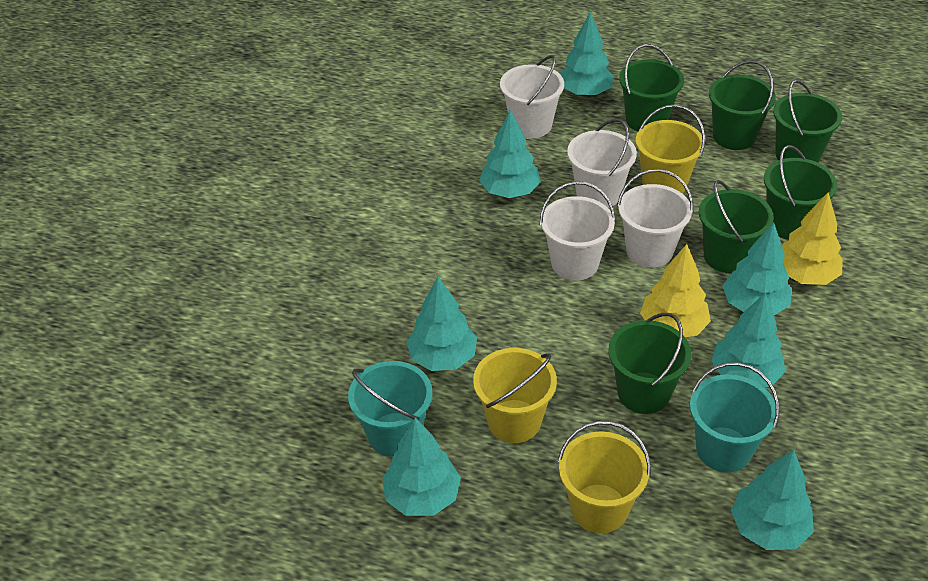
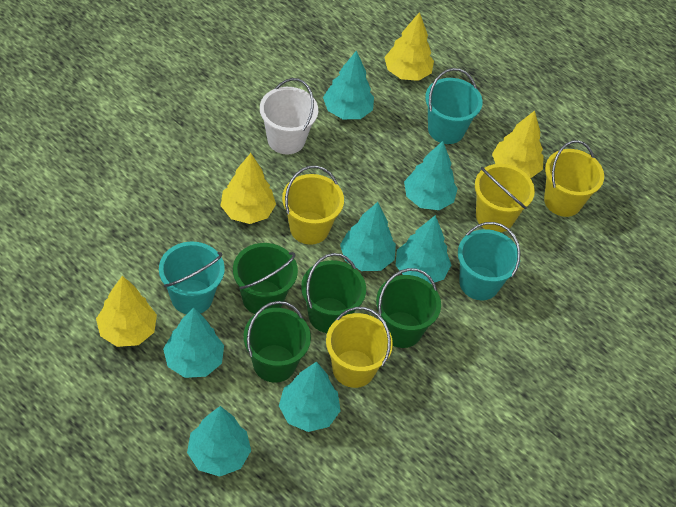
green bucket: 6 -> 4
turquoise bucket: 2 -> 3
white bucket: 4 -> 1
yellow bucket: 3 -> 4
yellow tree: 2 -> 4

